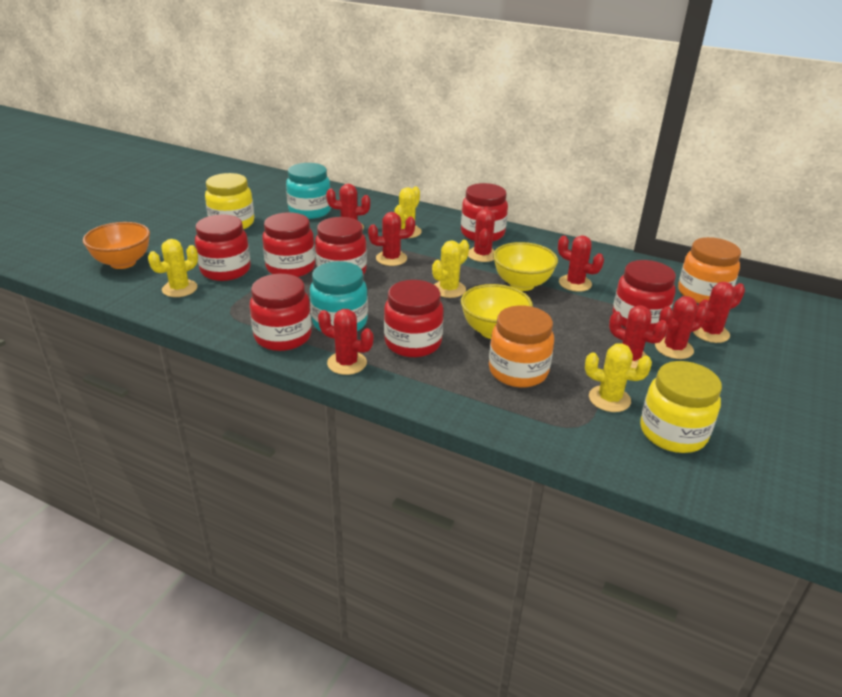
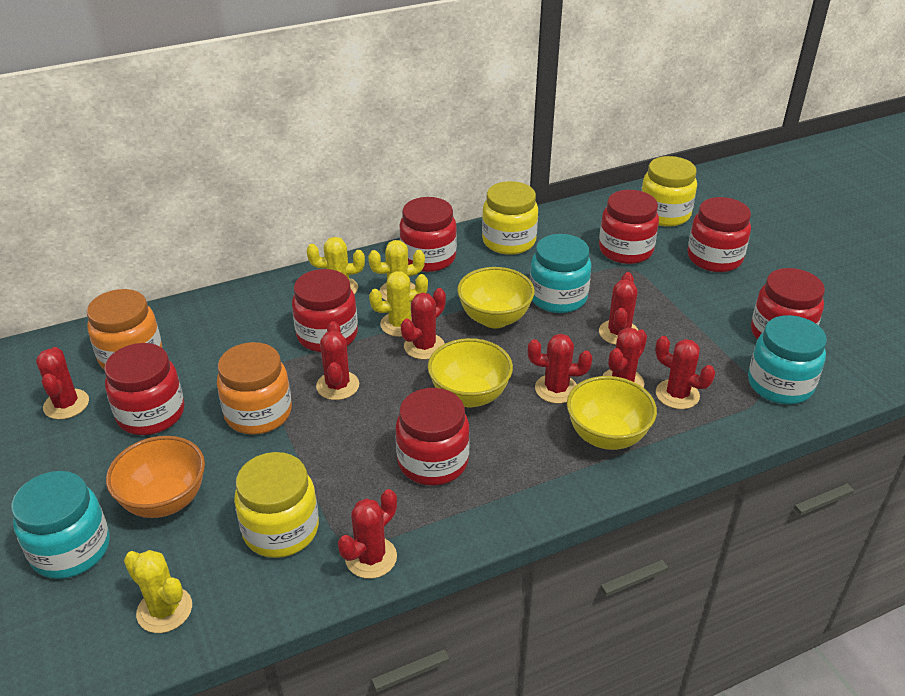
turquoise jar: 2 -> 3
yellow bowl: 2 -> 3
yellow jar: 2 -> 3

